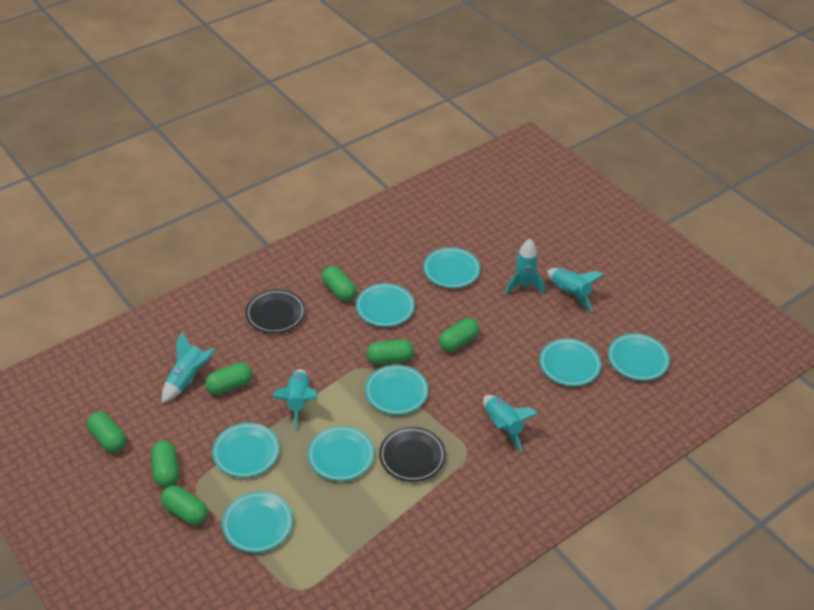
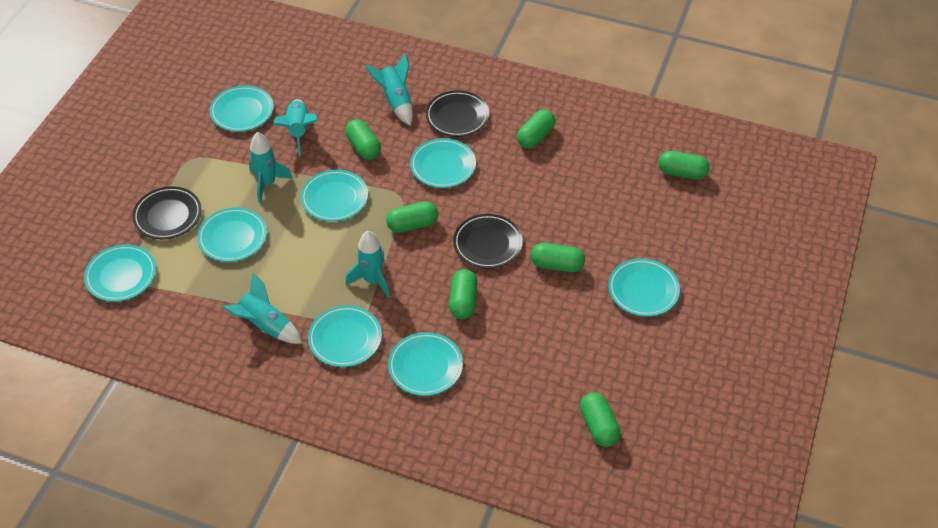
black plate: 2 -> 3

